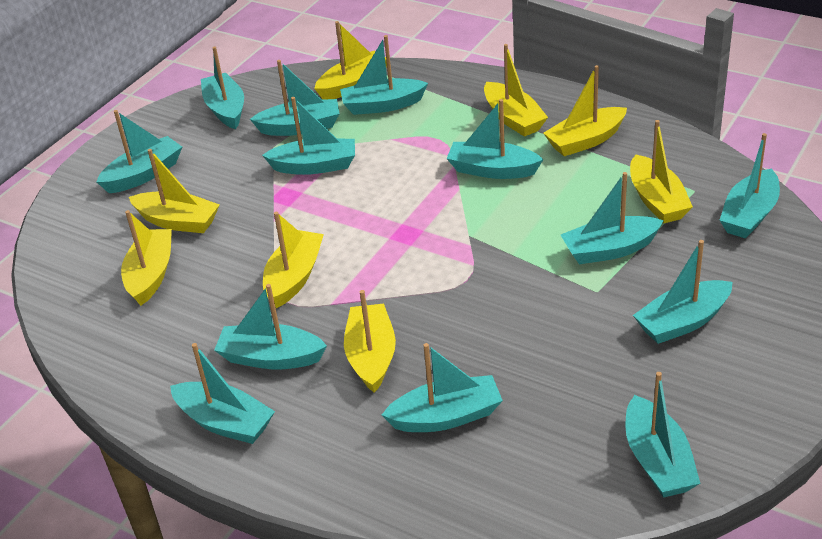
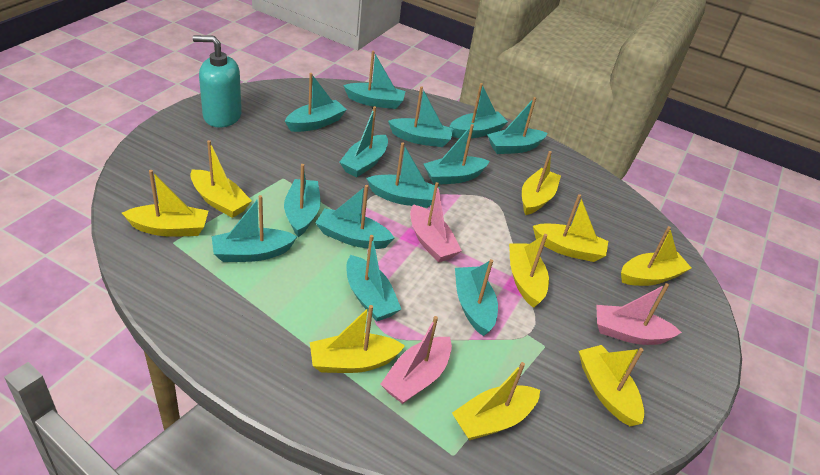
pink boat: 0 -> 3
turquoise soap dispenser: 0 -> 1
yellow boat: 8 -> 9

